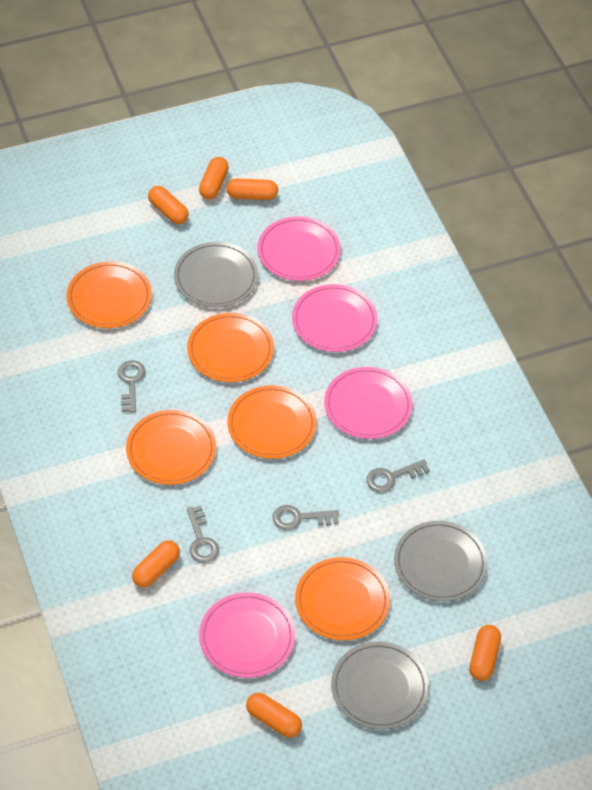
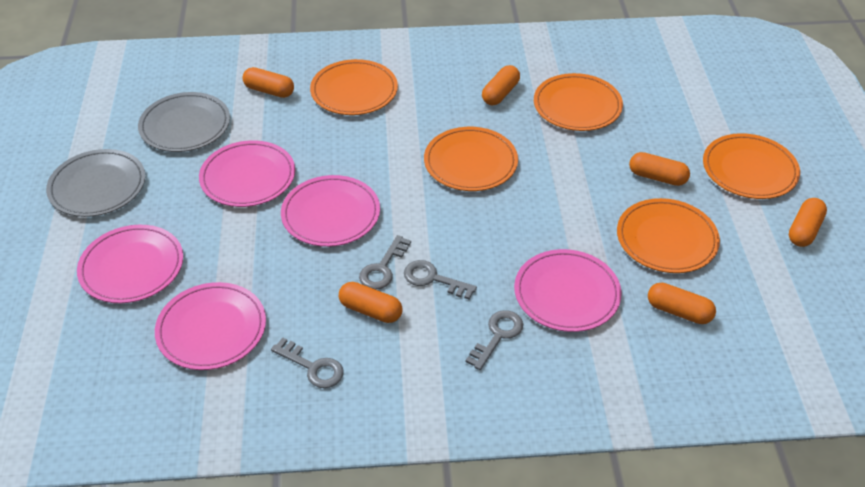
grey plate: 3 -> 2
pink plate: 4 -> 5

